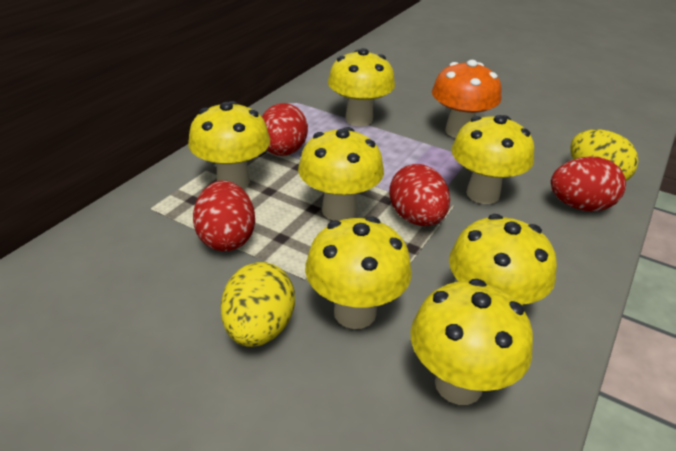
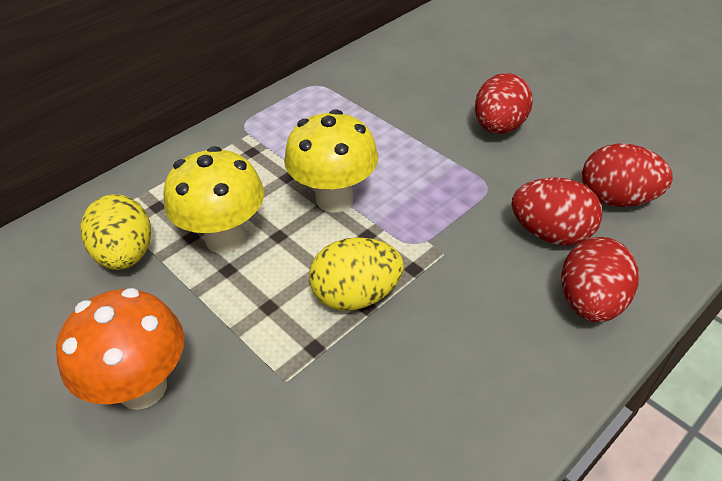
yellow mushroom: 7 -> 2

